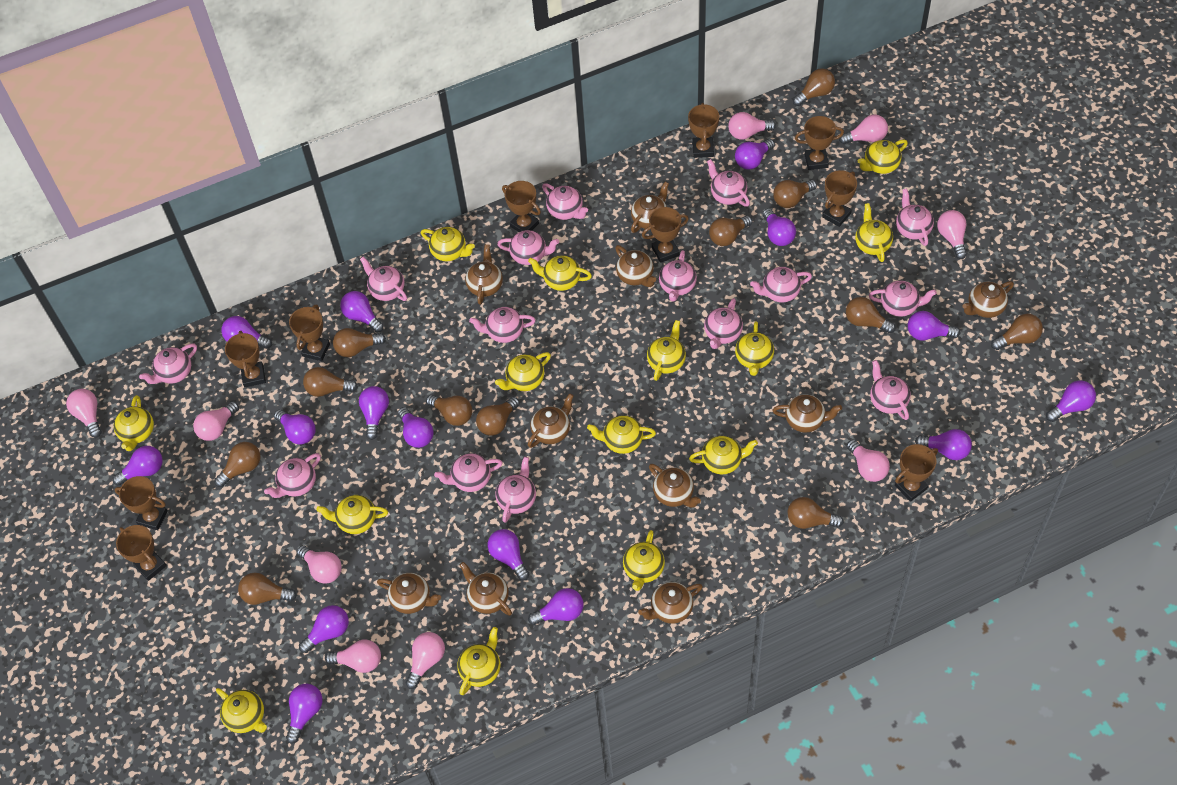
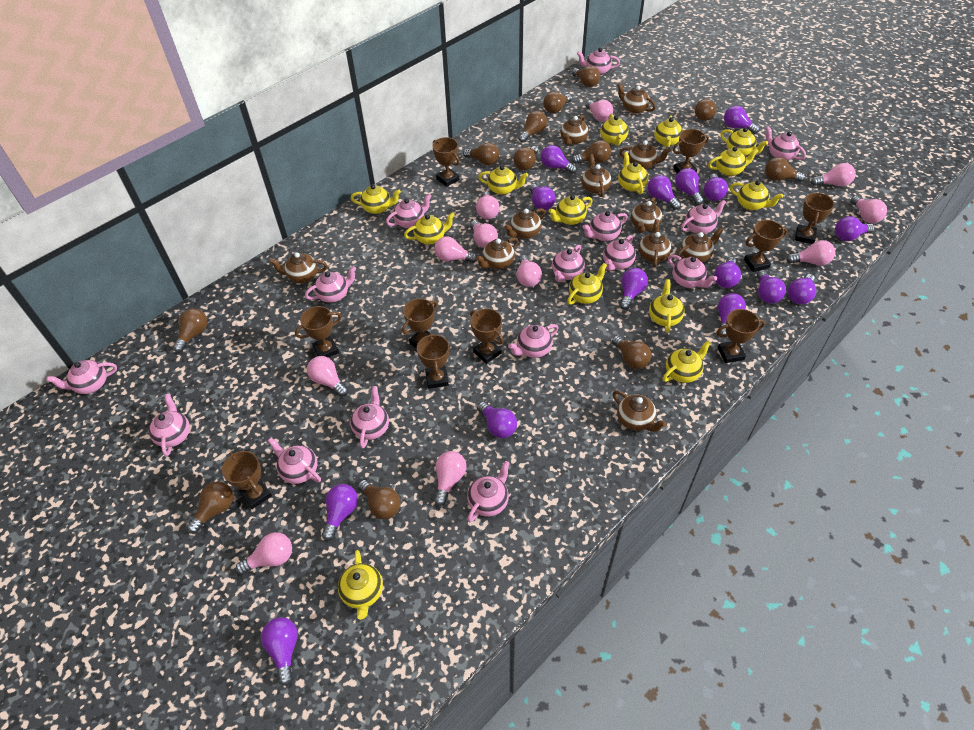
brown teapot: 10 -> 11
pink light bulb: 9 -> 11

